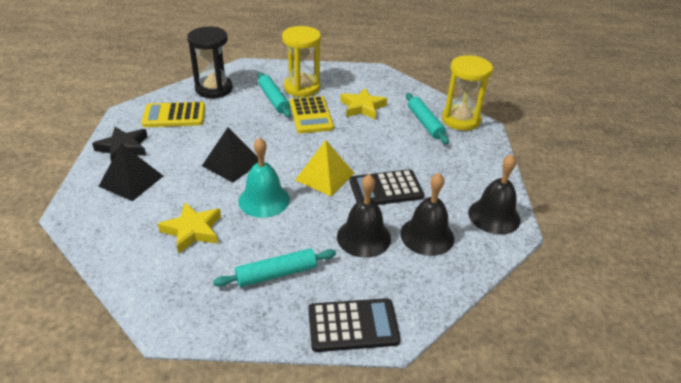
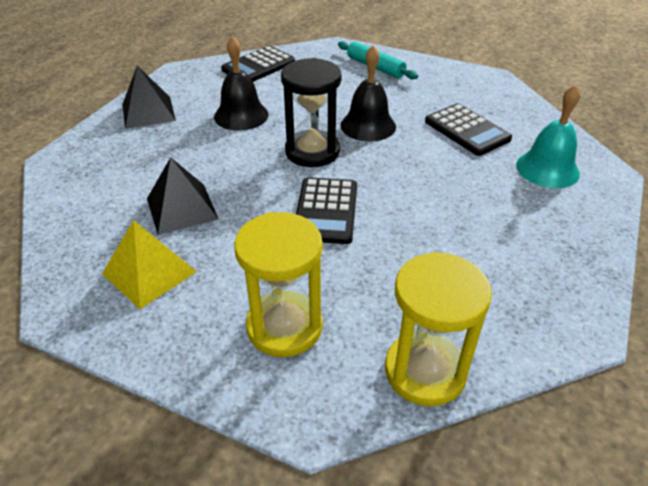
black bell: 3 -> 2
black calculator: 2 -> 3
black star: 1 -> 0
turquoise rolling pin: 3 -> 1
yellow calculator: 2 -> 0
yellow star: 2 -> 0

